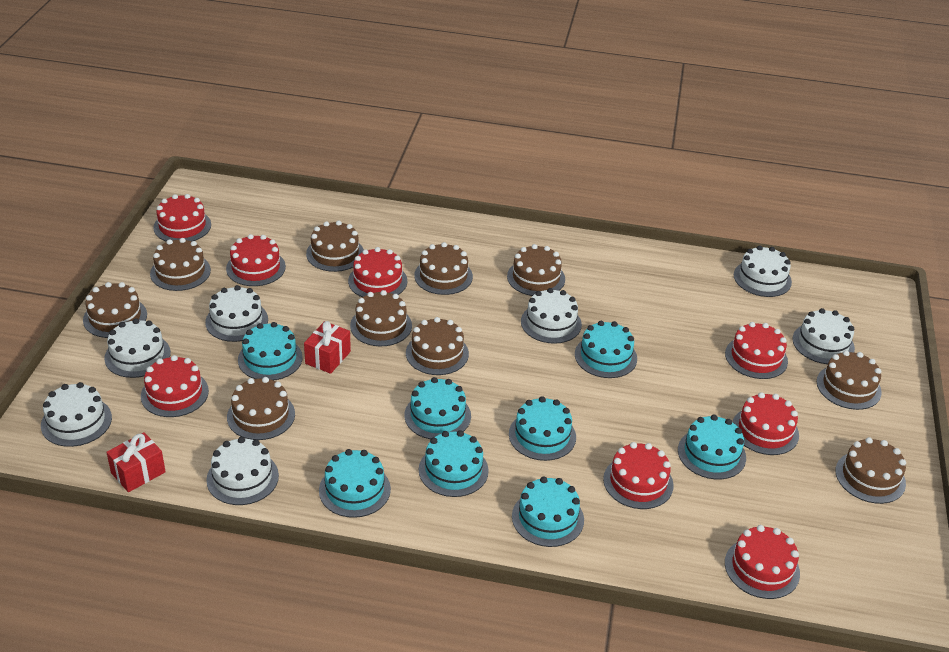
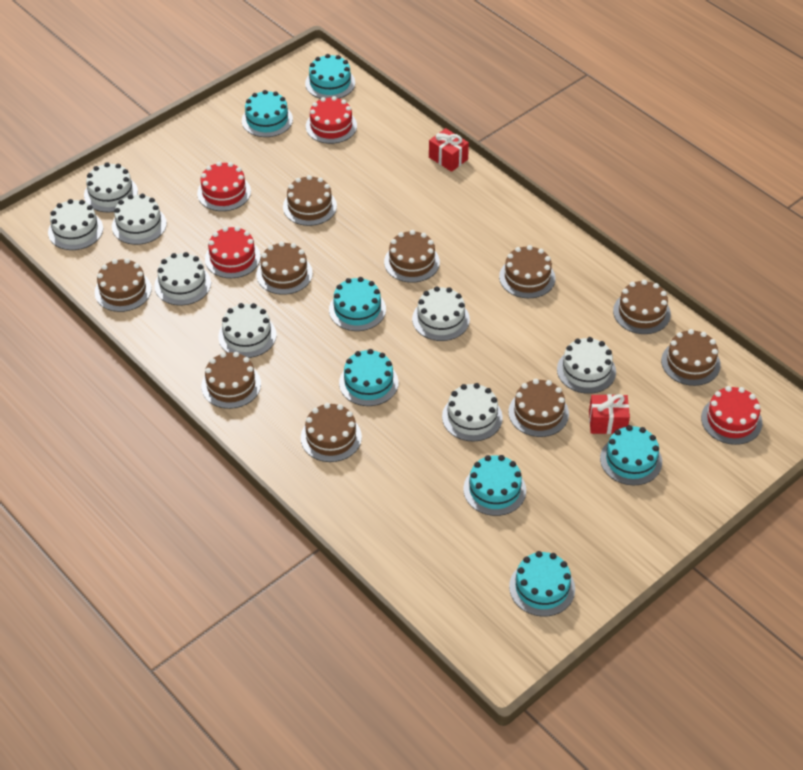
red cake: 8 -> 4
turquoise cake: 8 -> 7
white cake: 7 -> 8

